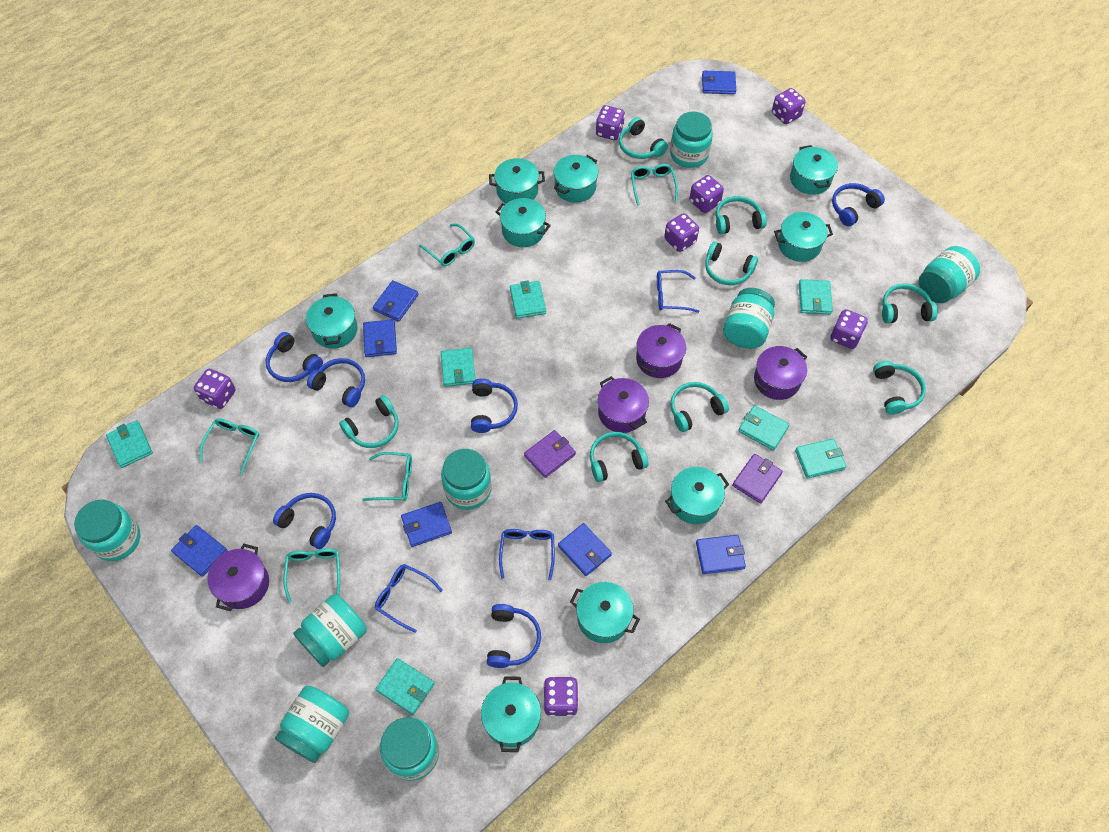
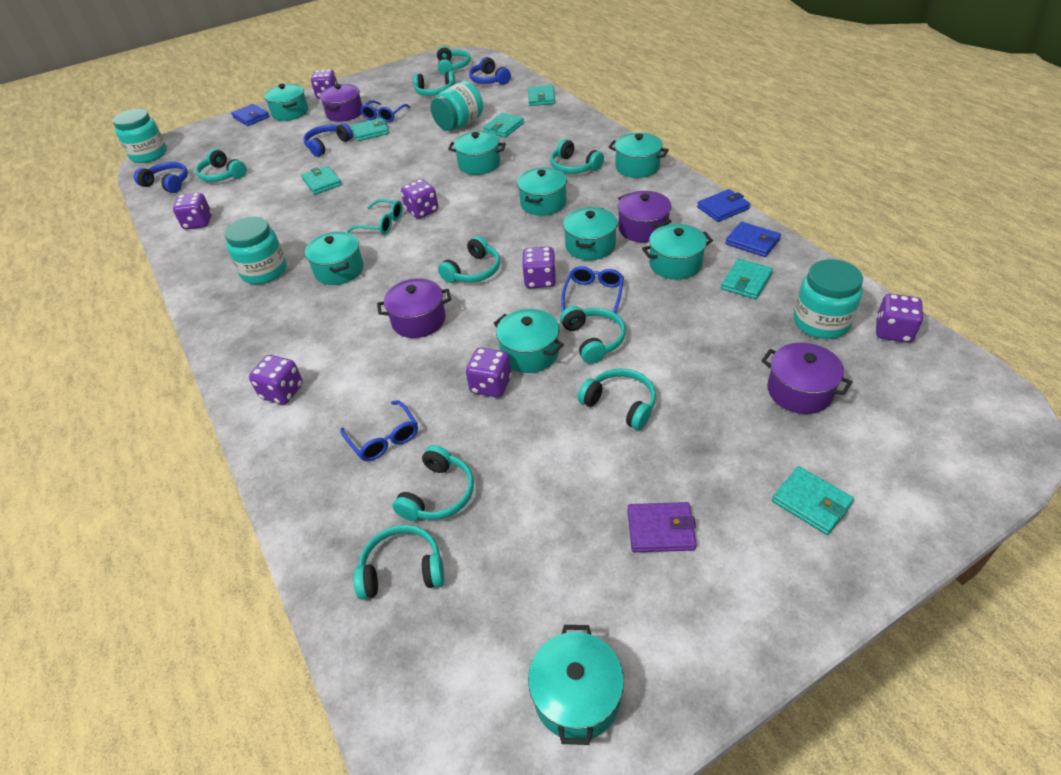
blue headphones: 6 -> 3
blue wallet: 7 -> 3
purple wallet: 2 -> 1
turquoise glasses: 5 -> 1
turquoise headphones: 8 -> 9
turquoise jar: 8 -> 4
turquoise wallet: 7 -> 6

